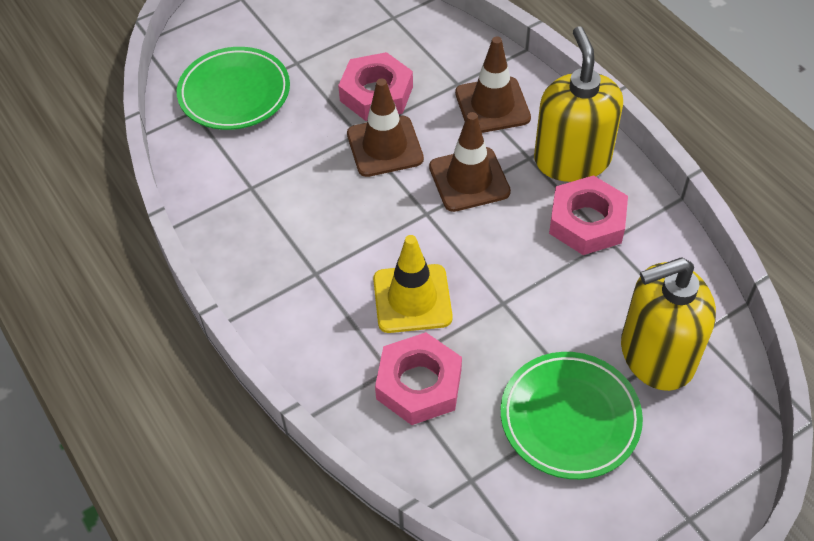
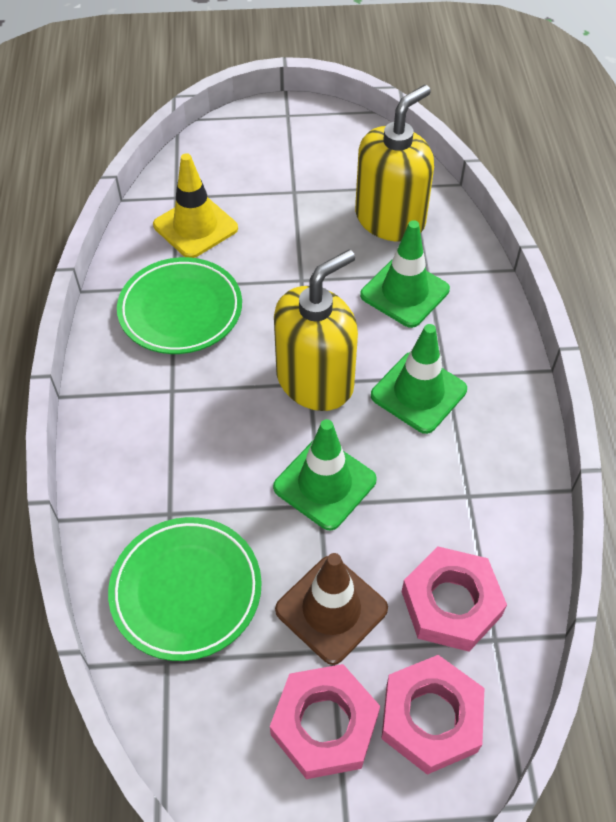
brown traffic cone: 3 -> 1
green traffic cone: 0 -> 3

